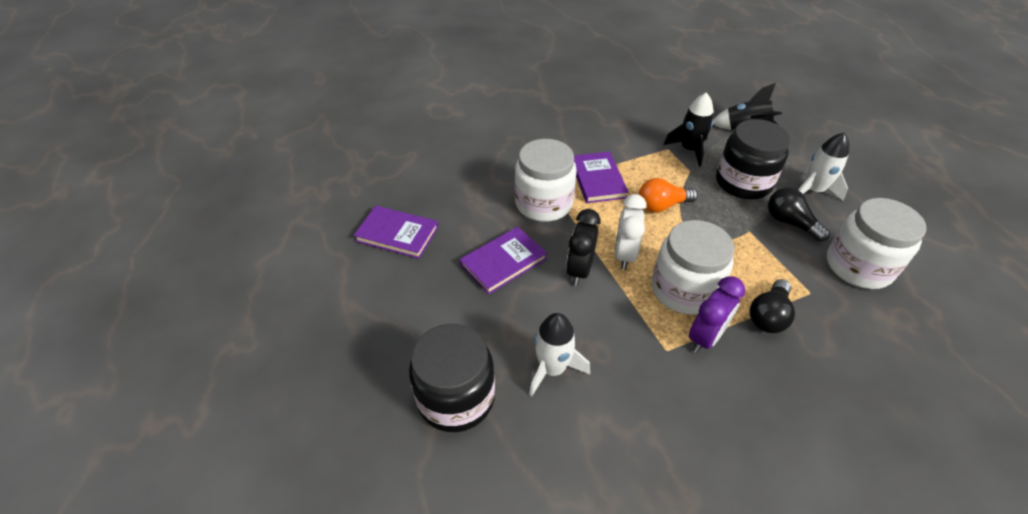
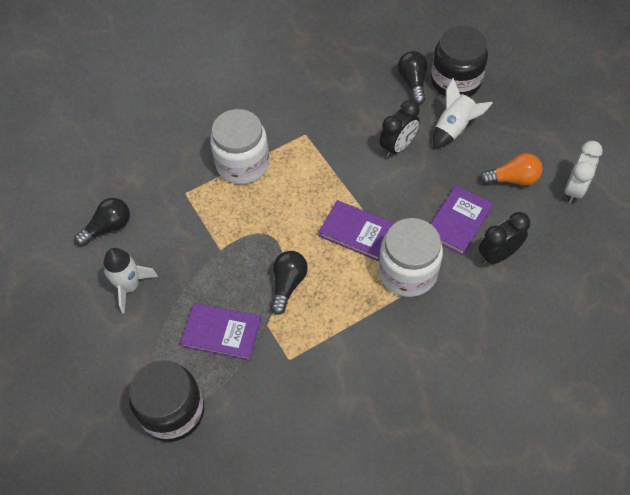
black clock: 1 -> 2
black light bulb: 2 -> 3
black rocket: 2 -> 0
purple clock: 1 -> 0
white jar: 3 -> 2

